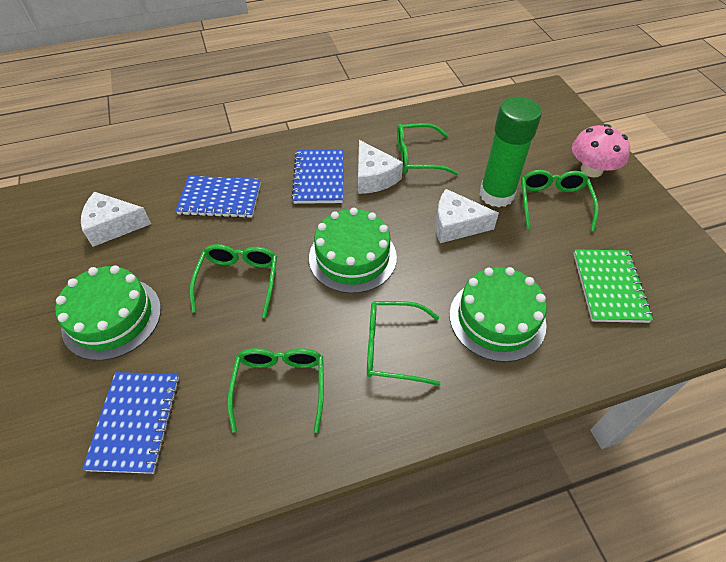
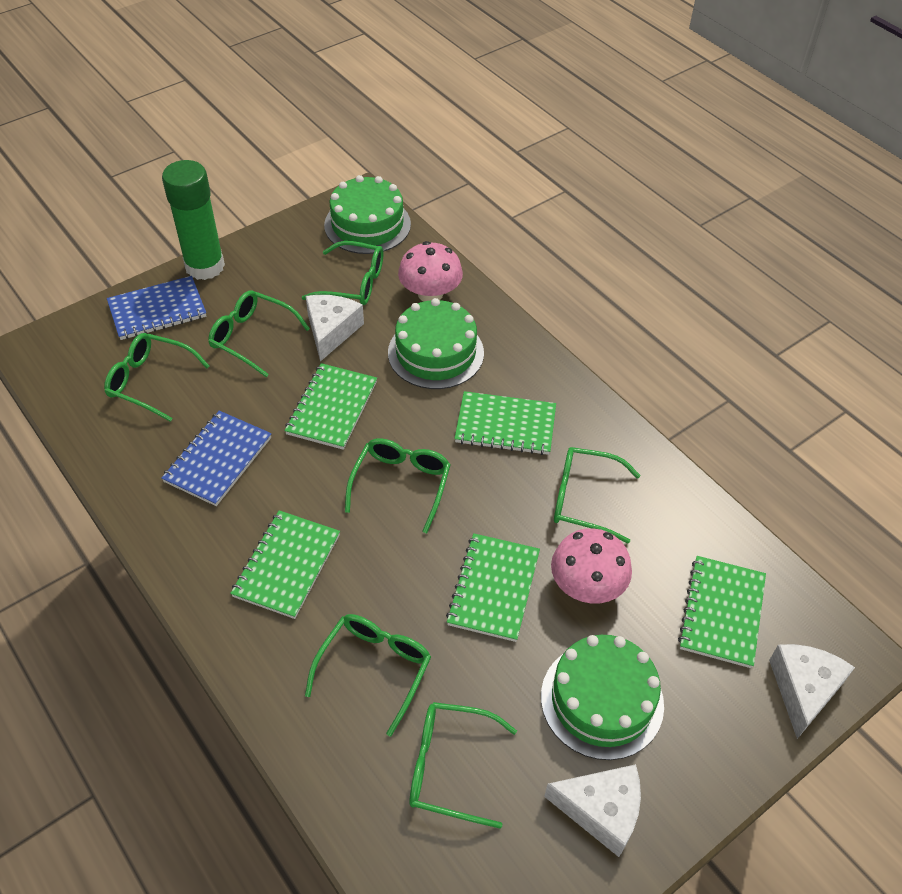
blue notebook: 3 -> 2
green glasses: 5 -> 7
green notebook: 1 -> 5
pink mushroom: 1 -> 2

